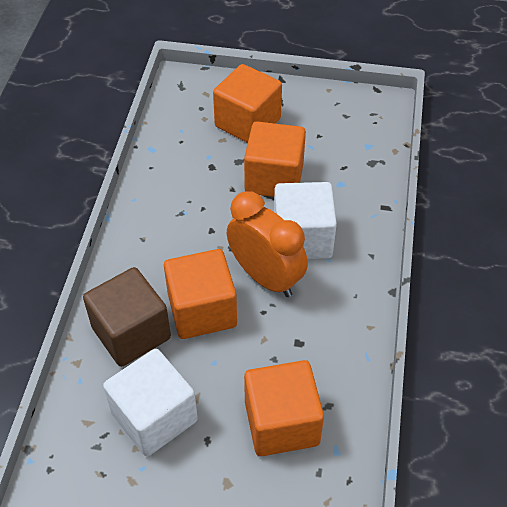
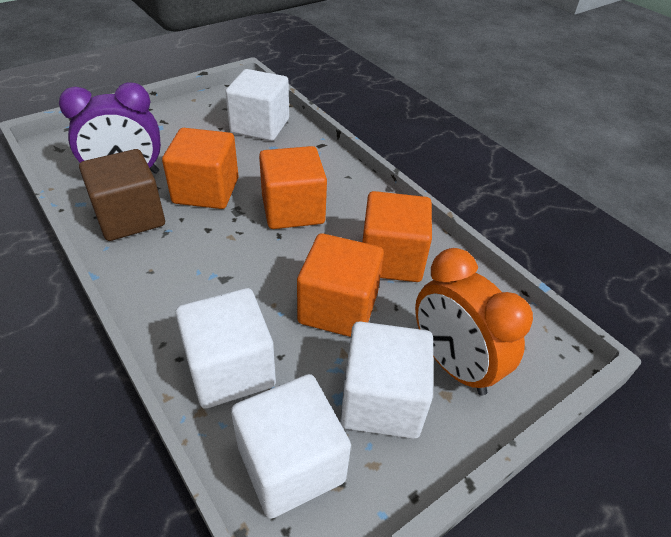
purple clock: 0 -> 1
white cube: 2 -> 4

